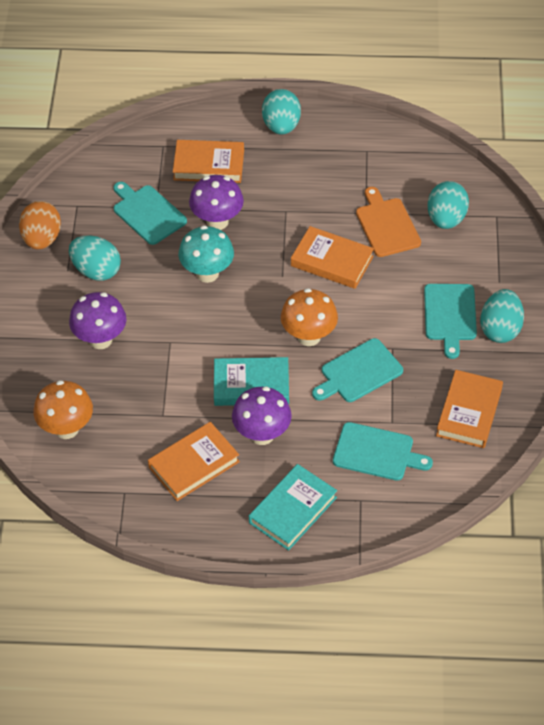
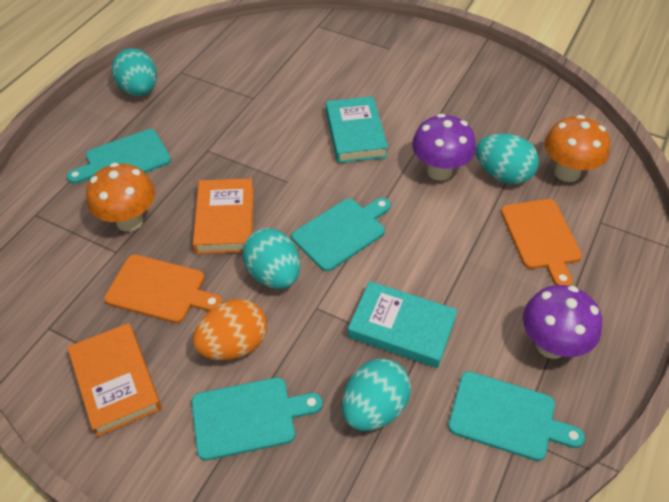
orange book: 4 -> 2
orange cutting board: 1 -> 2
purple mushroom: 3 -> 2
turquoise mushroom: 1 -> 0

